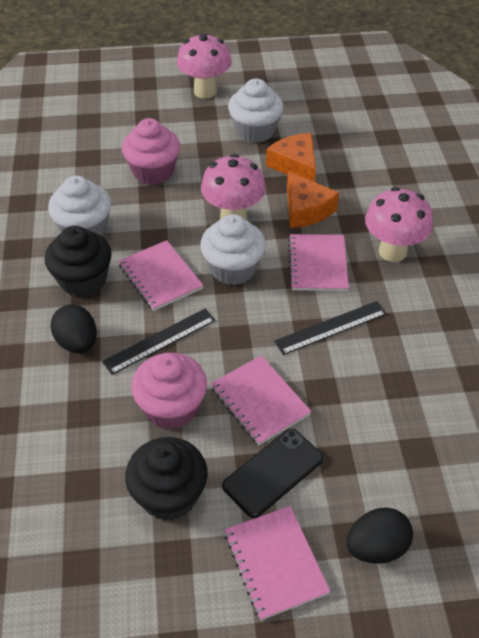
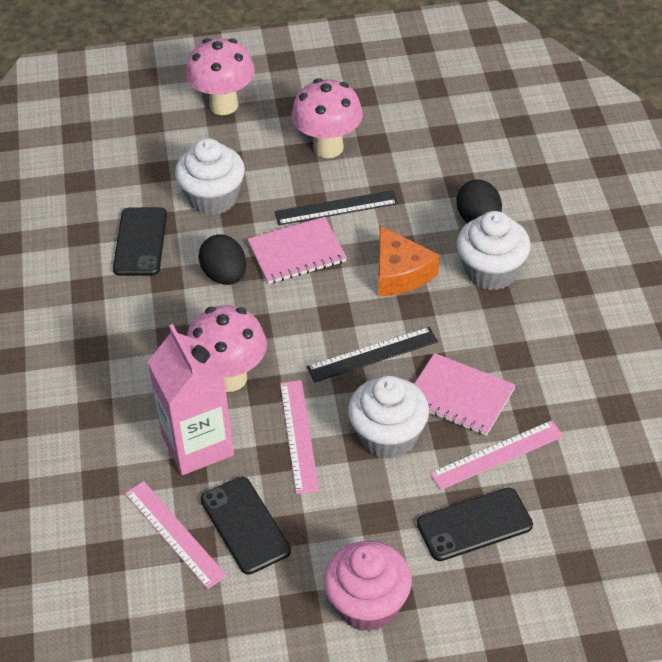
black cupcake: 2 -> 0
black phone: 1 -> 3
orange cheese: 2 -> 1
pink carton: 0 -> 1
pink cupcake: 2 -> 1
pink notebook: 4 -> 2
pink ruler: 0 -> 3

